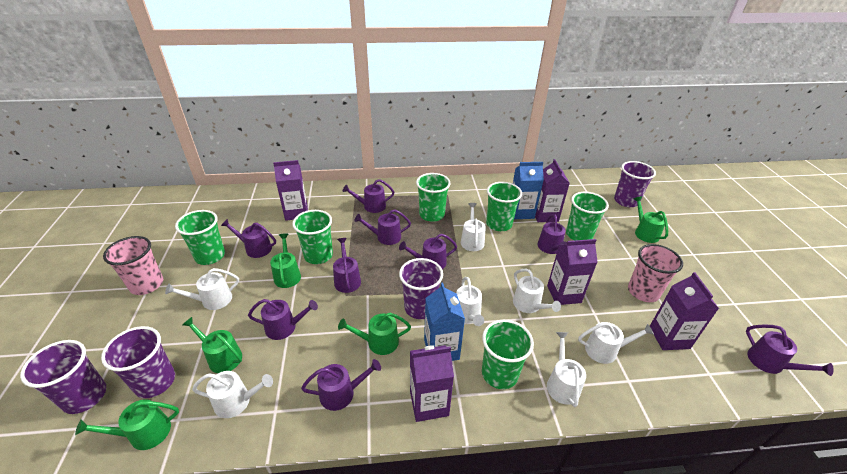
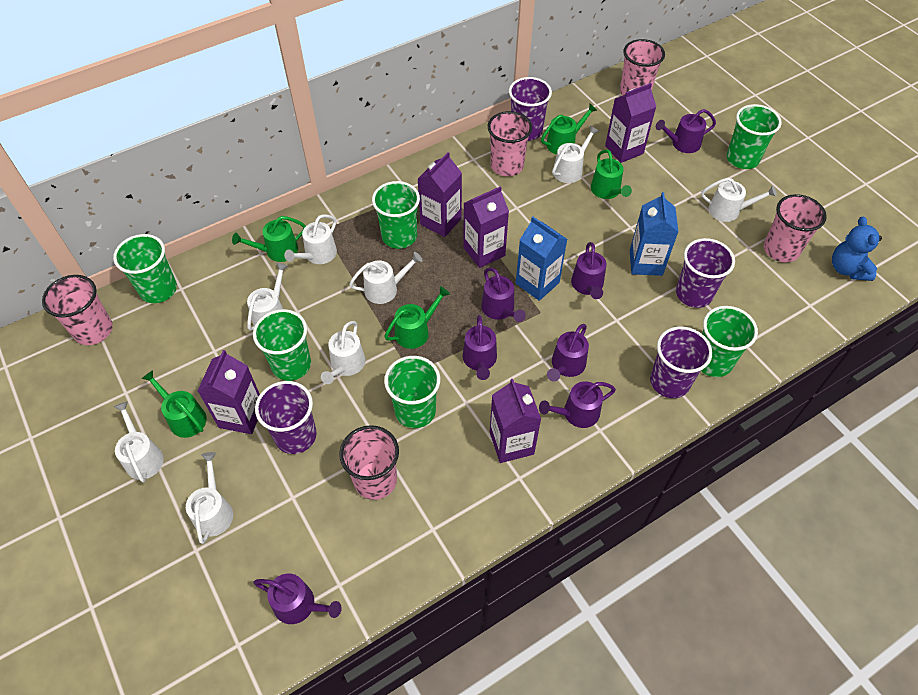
blue teddy bear: 0 -> 1
pink cup: 2 -> 5
purple watering can: 9 -> 7
white watering can: 7 -> 8

